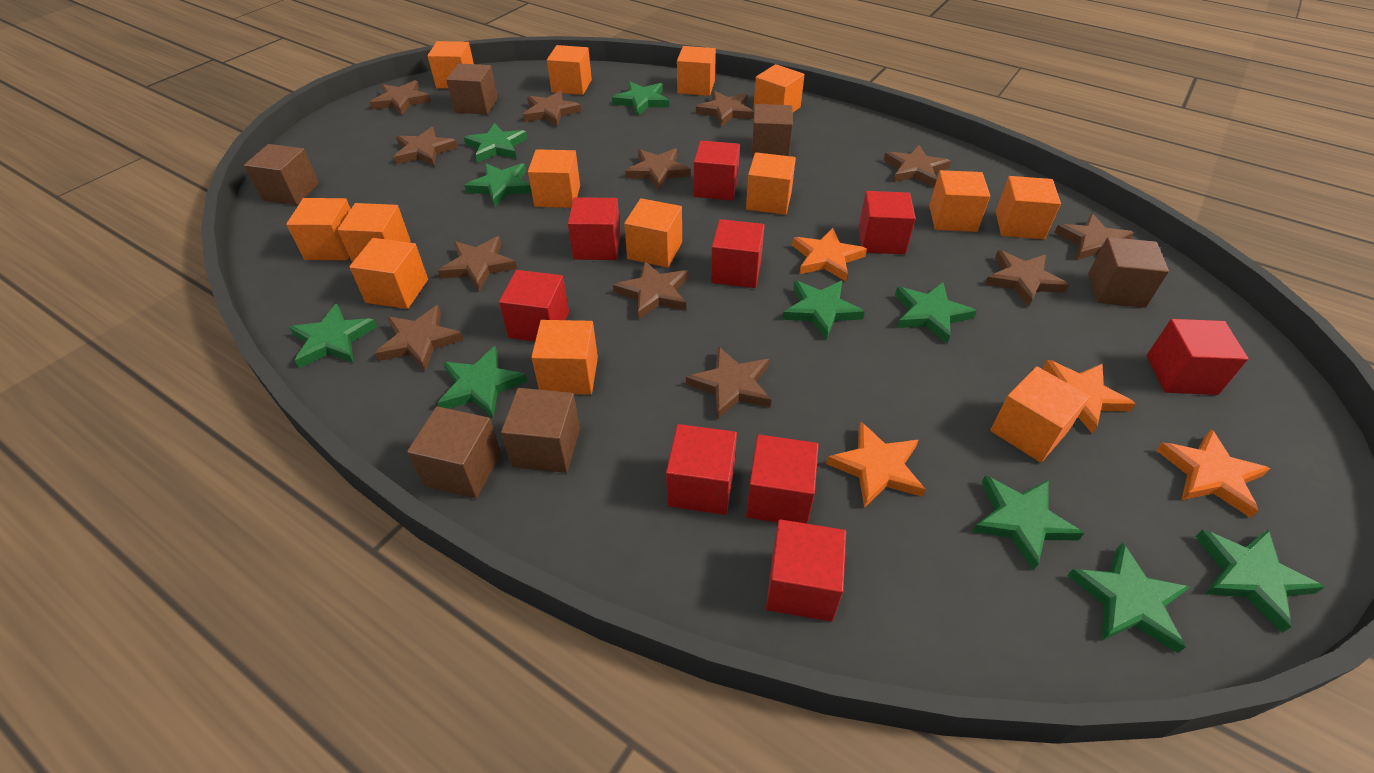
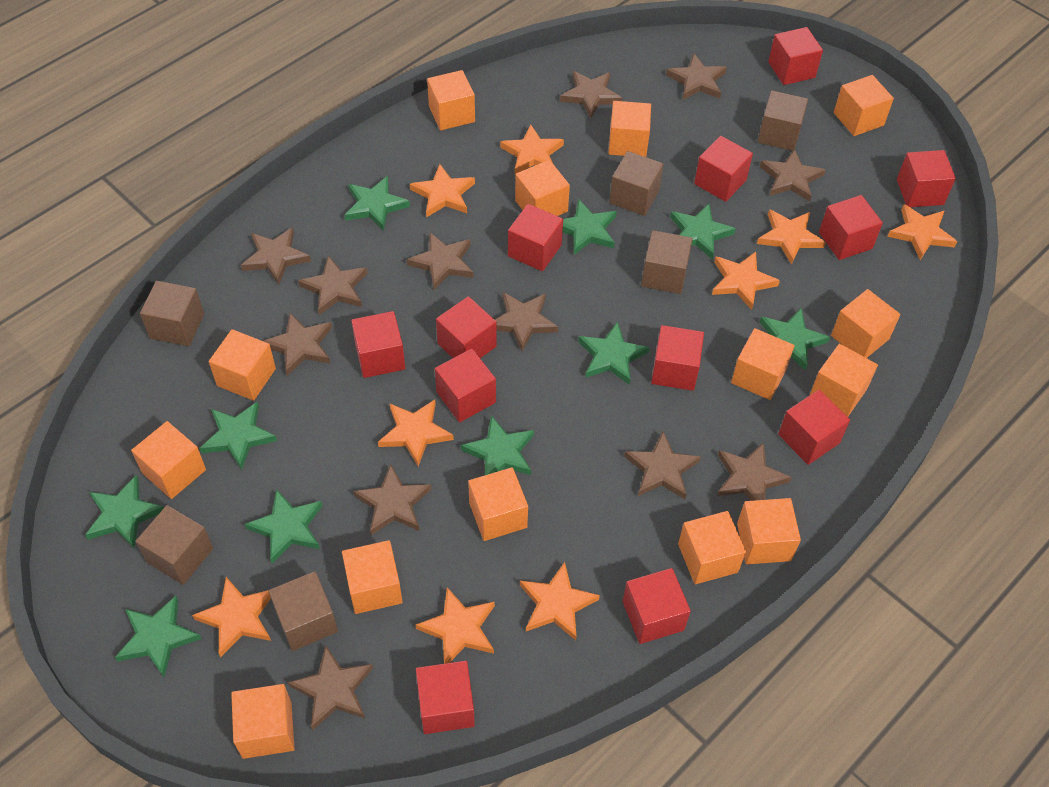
orange star: 4 -> 9
red cube: 9 -> 12

